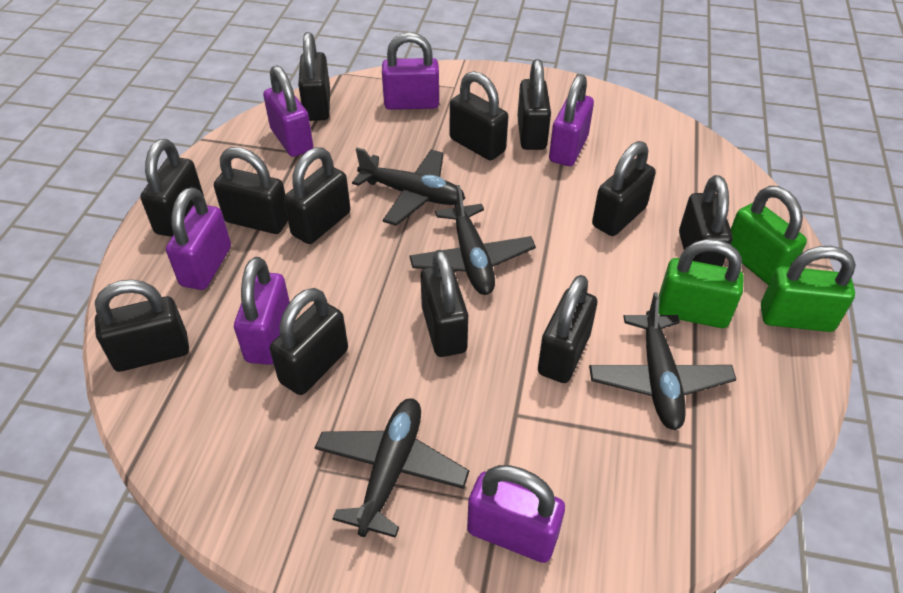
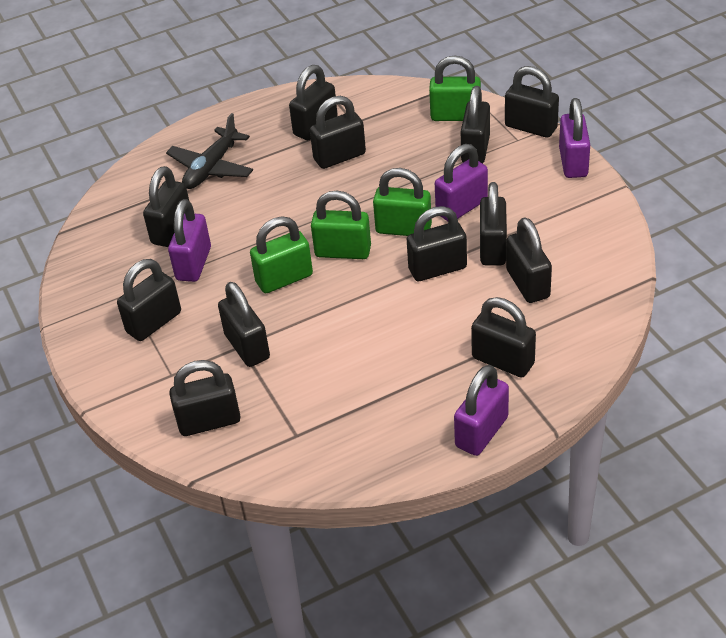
black plane: 4 -> 1
green padlock: 3 -> 4
purple padlock: 6 -> 4

